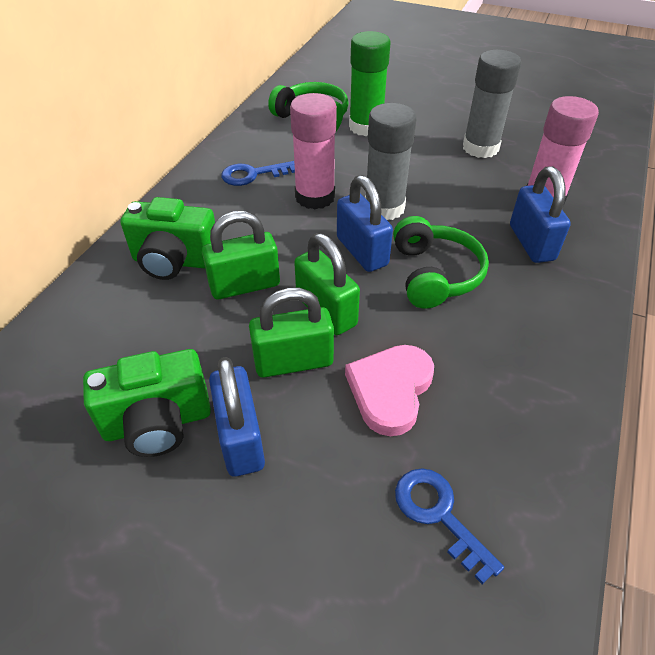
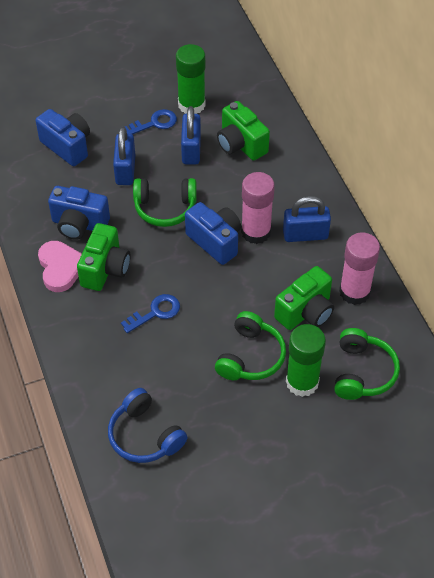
blue camera: 0 -> 3
blue headphones: 0 -> 1
green camera: 2 -> 3
green glue stick: 1 -> 2
green headphones: 2 -> 3
green padlock: 3 -> 0
grey glue stick: 2 -> 0

